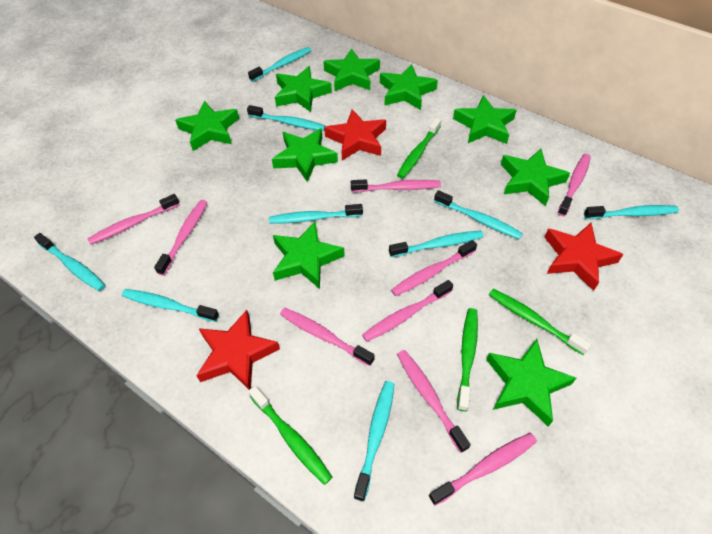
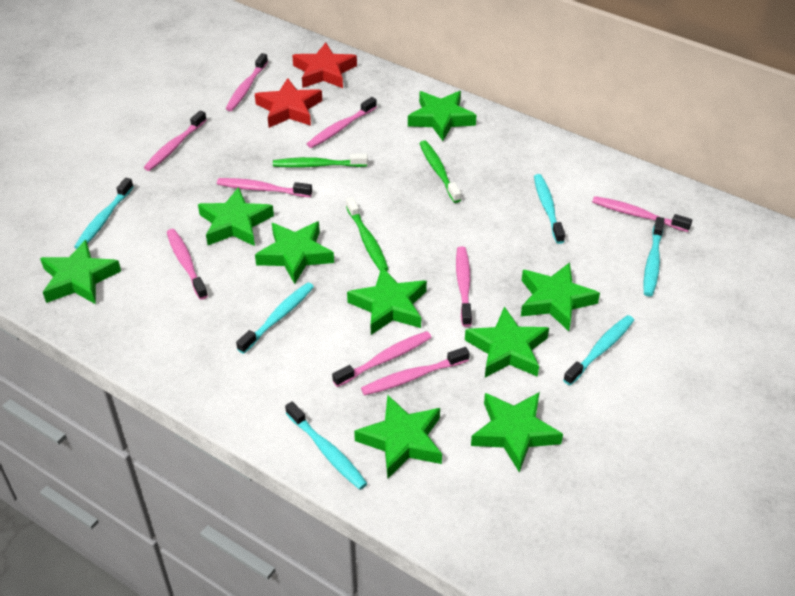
green toothbrush: 4 -> 3
red star: 3 -> 2
turquoise toothbrush: 9 -> 6

